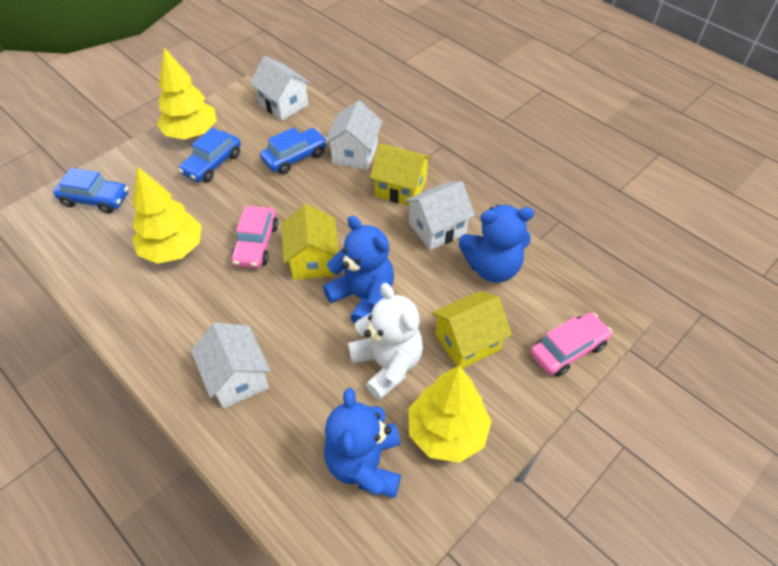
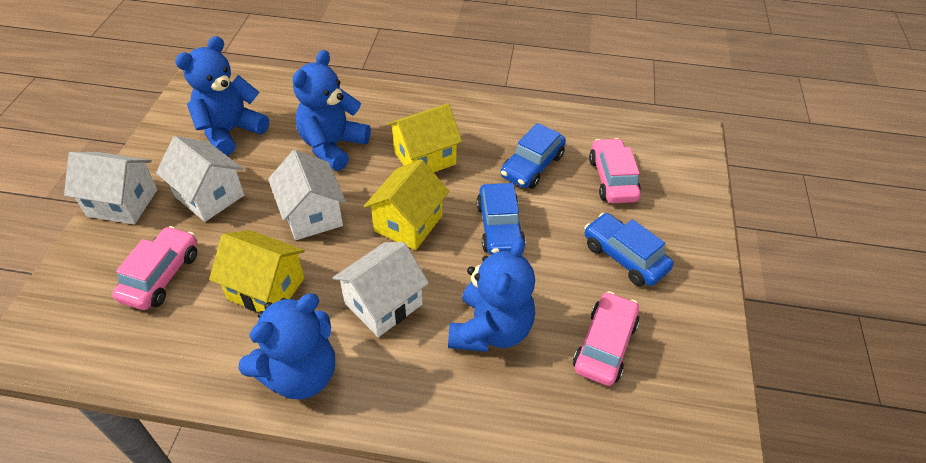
blue teddy bear: 3 -> 4
pink car: 2 -> 3
white teddy bear: 1 -> 0
yellow tree: 3 -> 0

